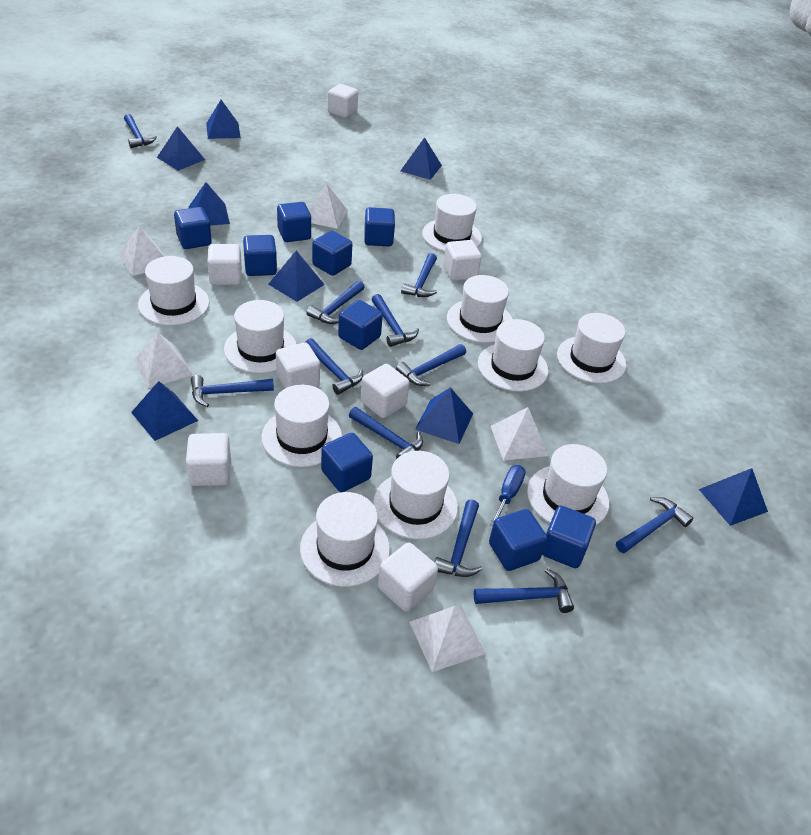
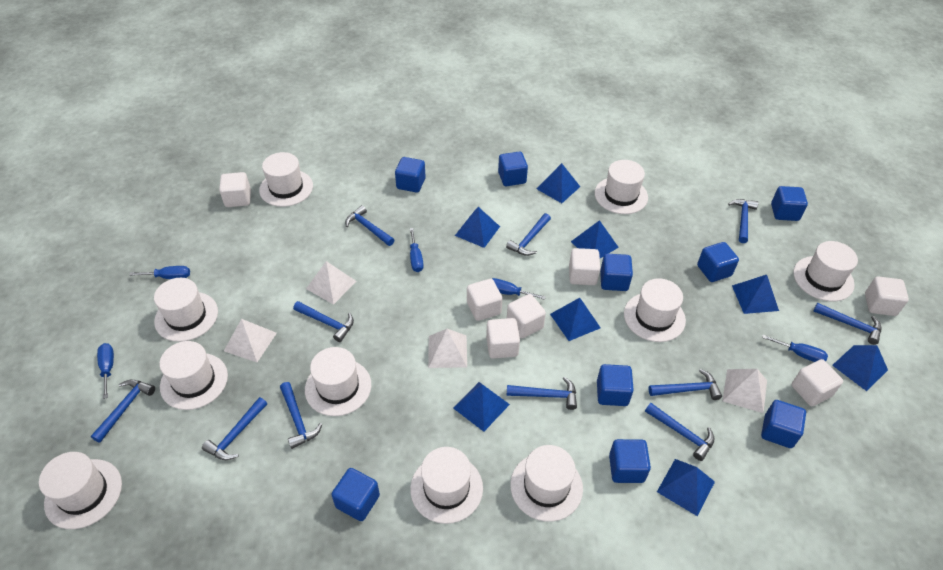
blue screwdriver: 1 -> 5
white pyramid: 5 -> 4

